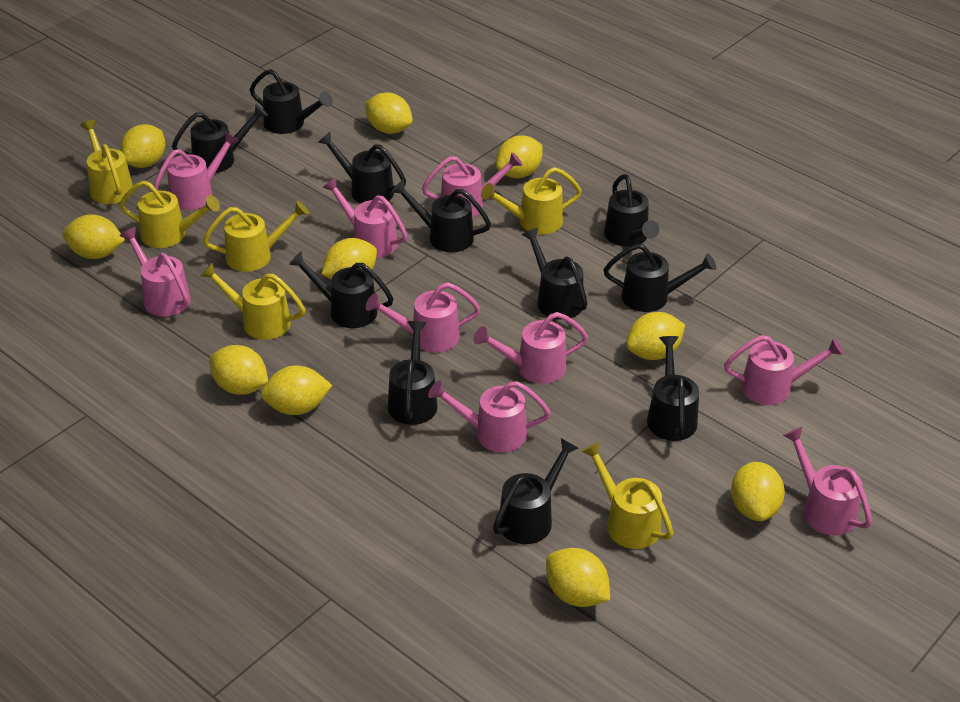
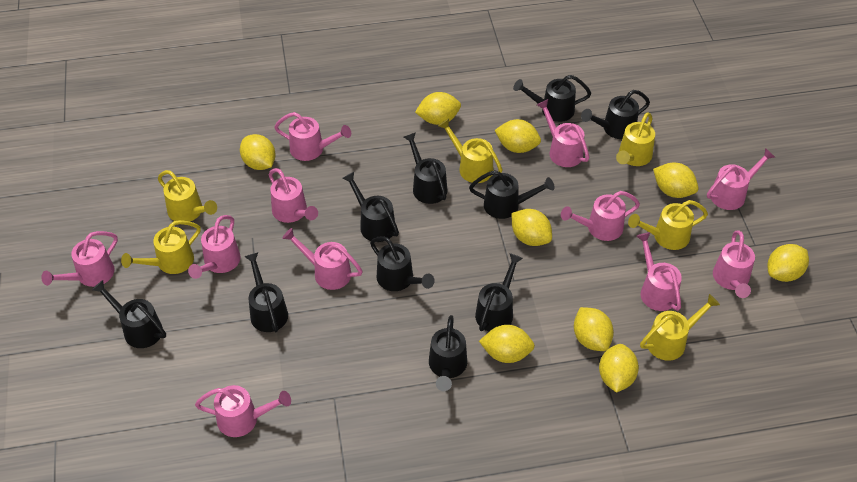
black watering can: 11 -> 10
pink watering can: 9 -> 11
yellow lemon: 10 -> 9

